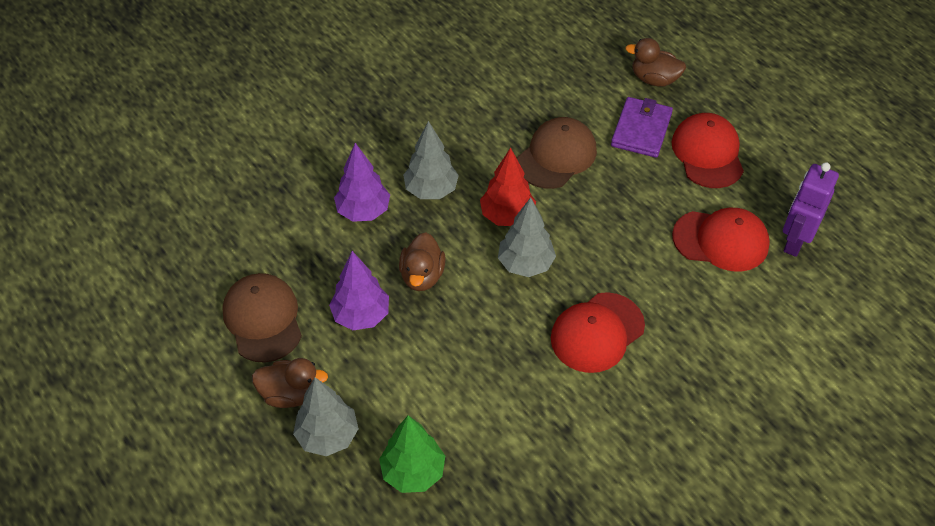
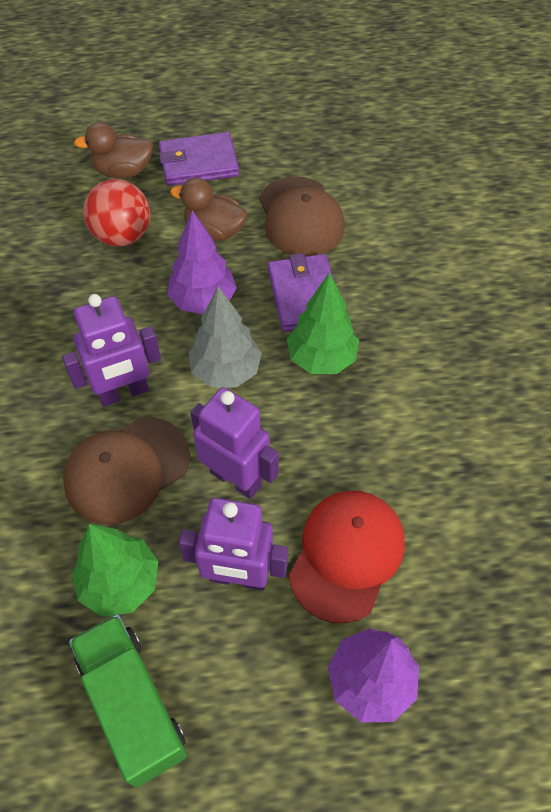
brown duck: 3 -> 2
green tree: 1 -> 2
green truck: 0 -> 1
grey tree: 3 -> 1
purple robot: 1 -> 3
purple wallet: 1 -> 2
red ball: 0 -> 1
red cap: 3 -> 1
red tree: 1 -> 0

